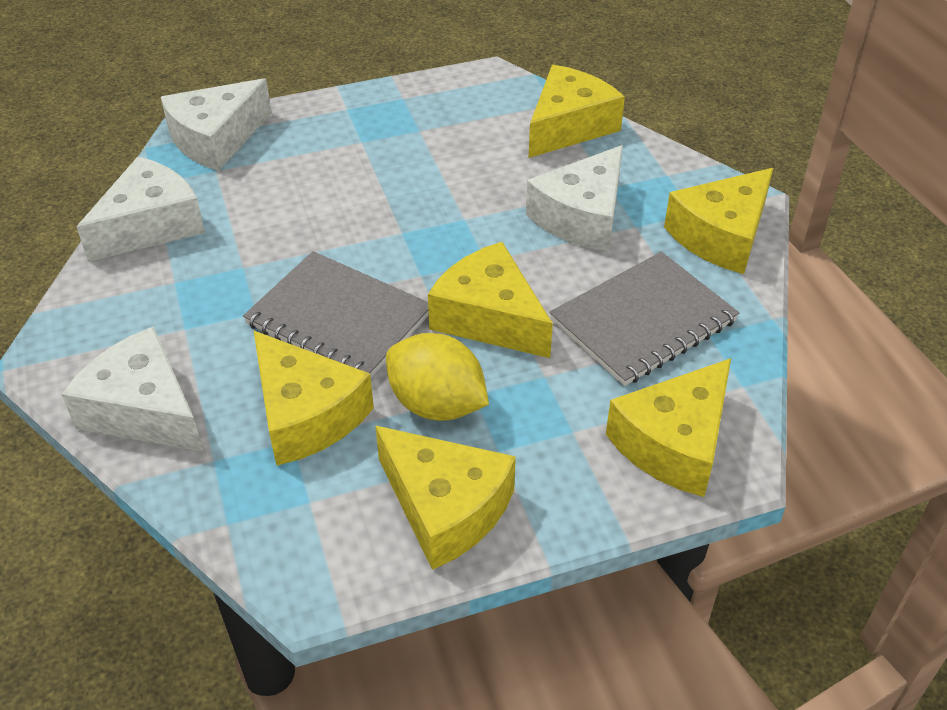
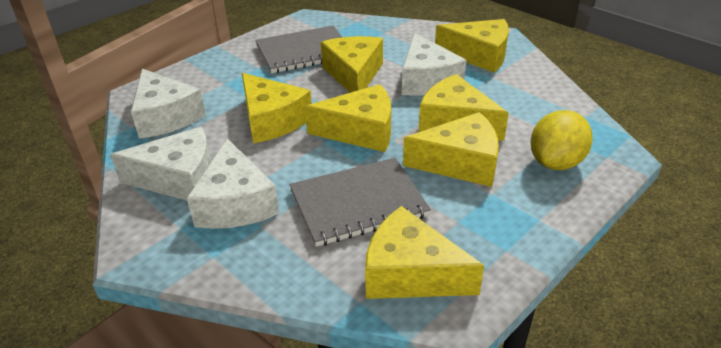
yellow cheese: 6 -> 7

